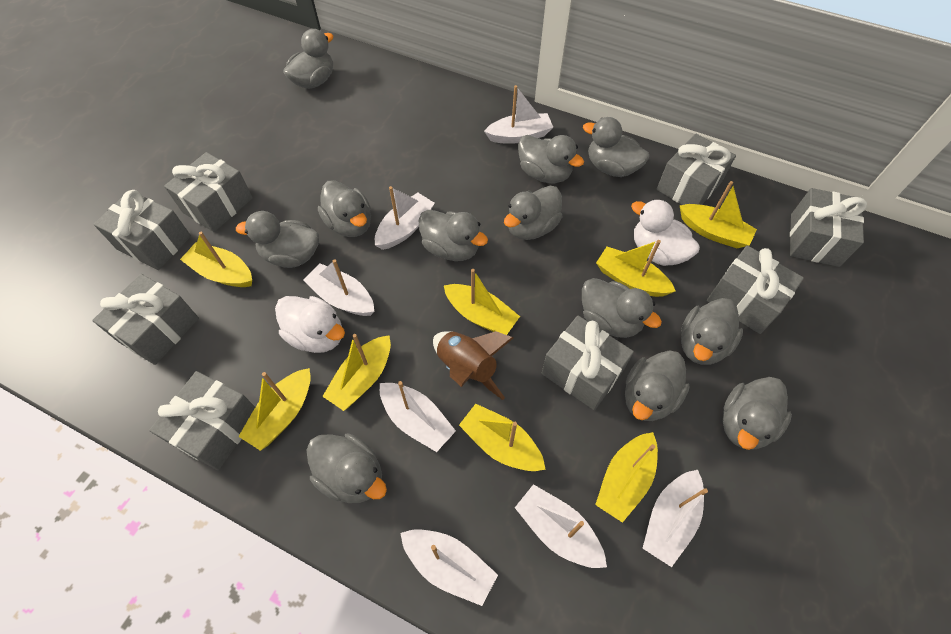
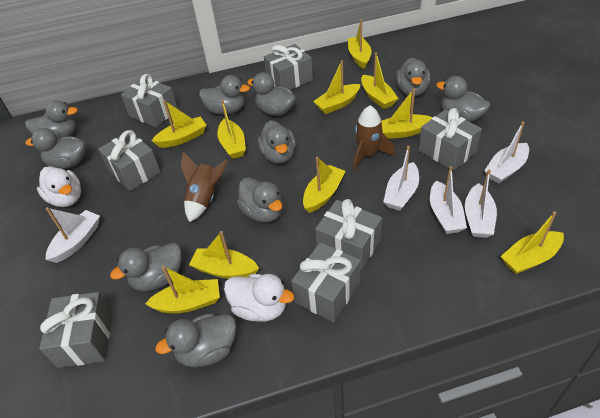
brown rocket: 1 -> 2
grey duck: 12 -> 10
grey gift: 8 -> 7
white boat: 7 -> 5
yellow boat: 8 -> 10

